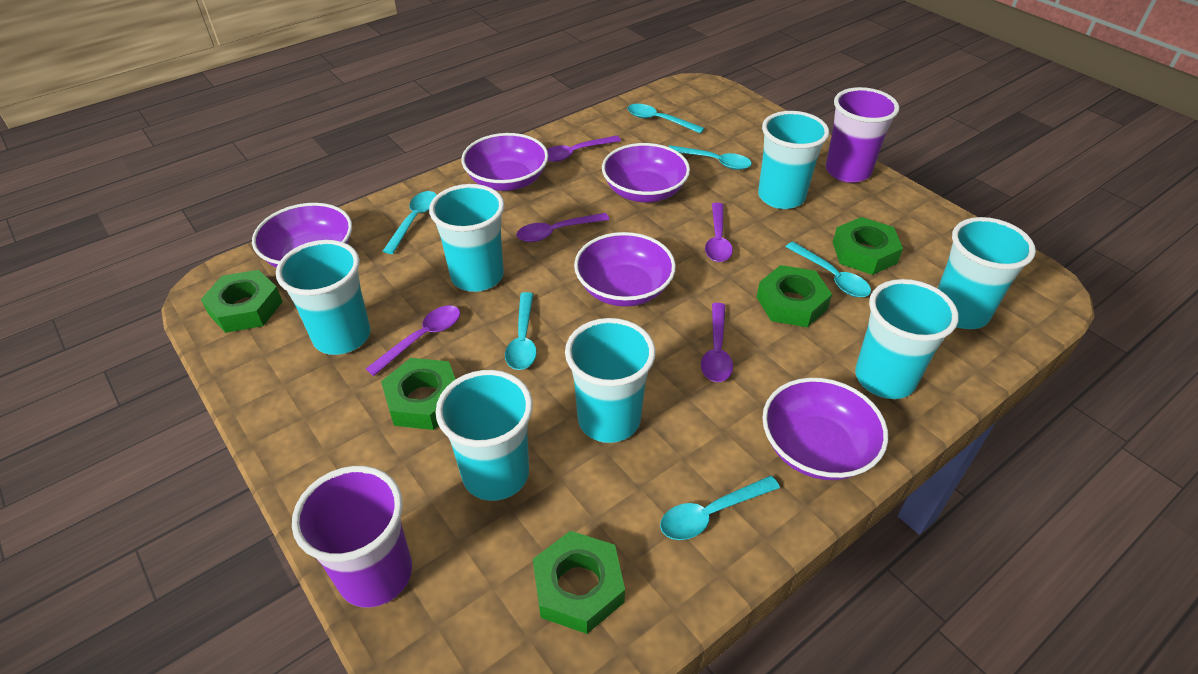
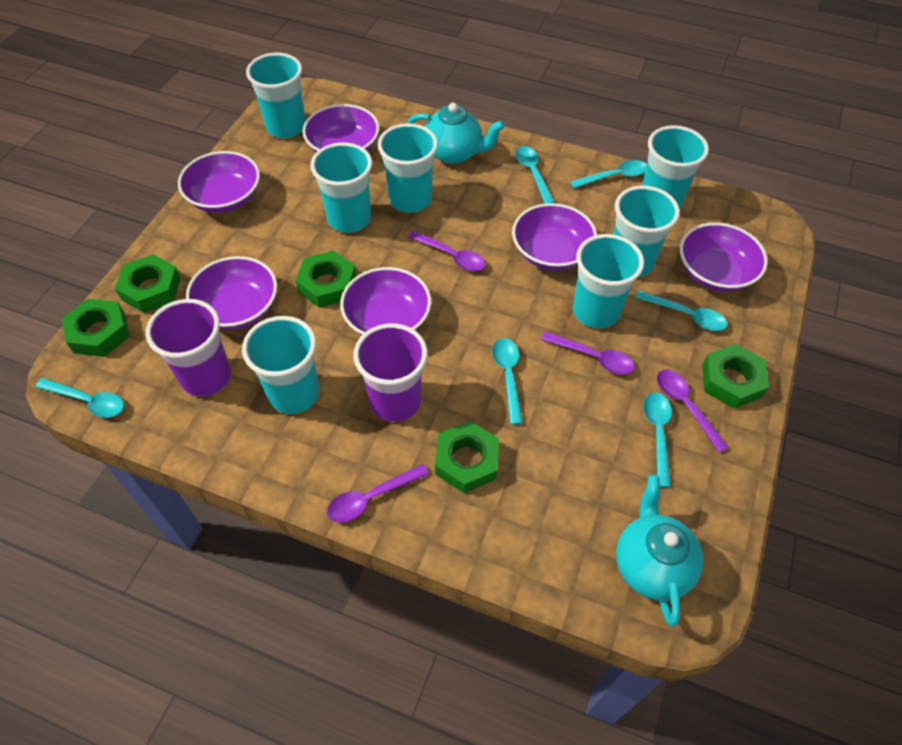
purple bowl: 5 -> 6
purple spoon: 5 -> 4
turquoise teapot: 0 -> 2

